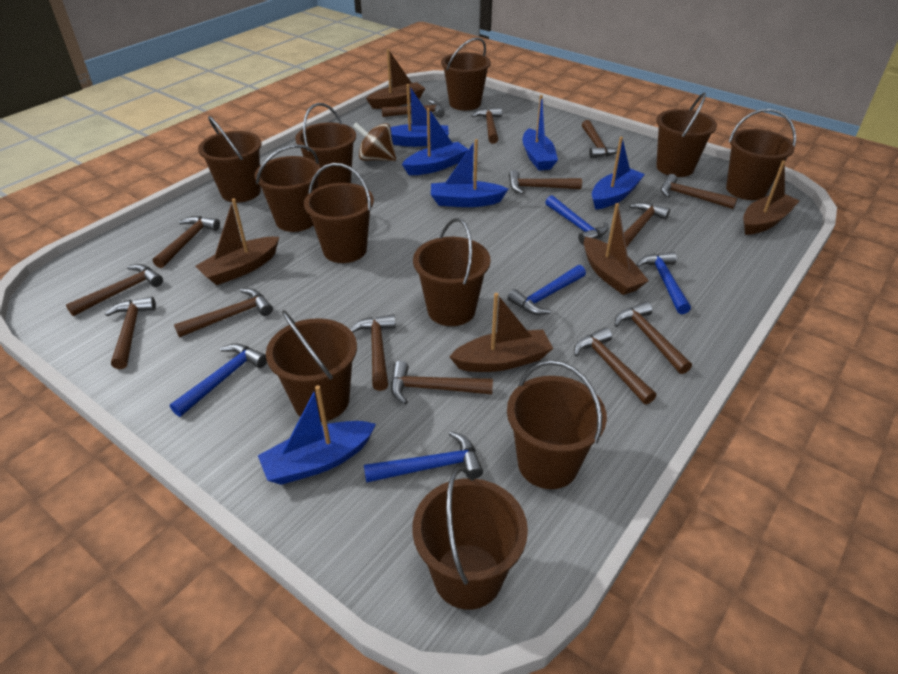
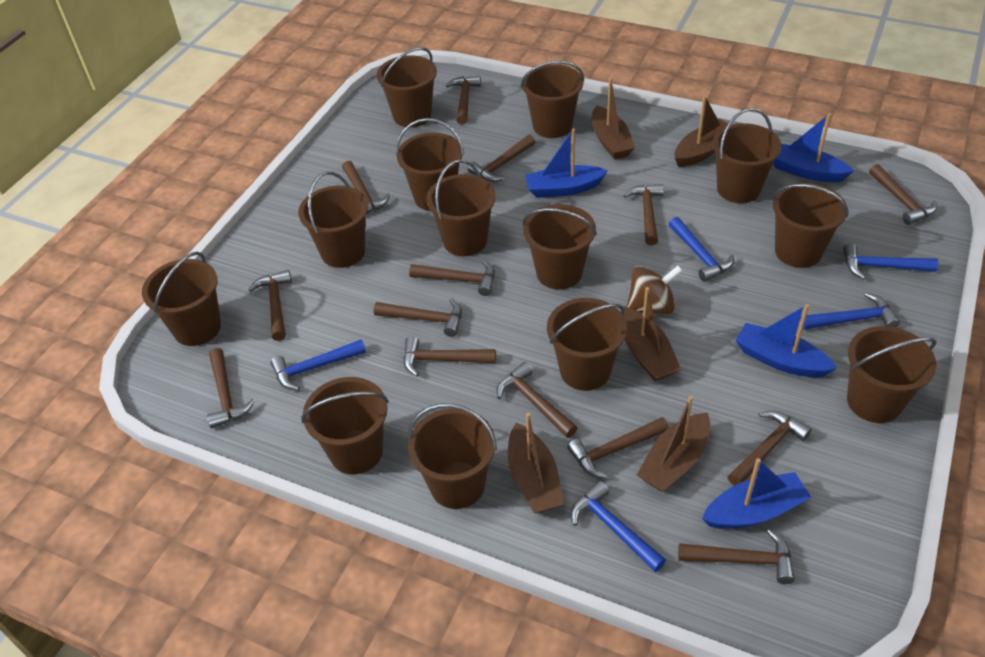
blue boat: 6 -> 4
brown bucket: 11 -> 13

